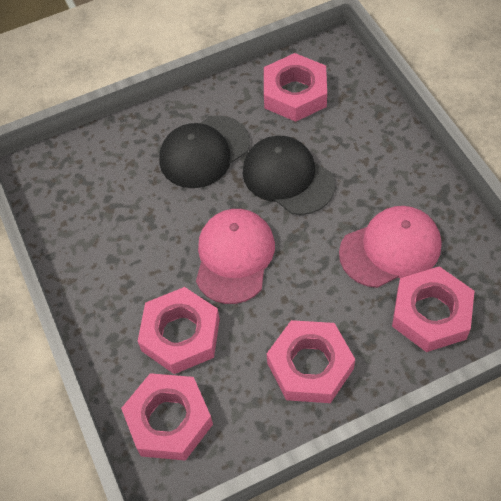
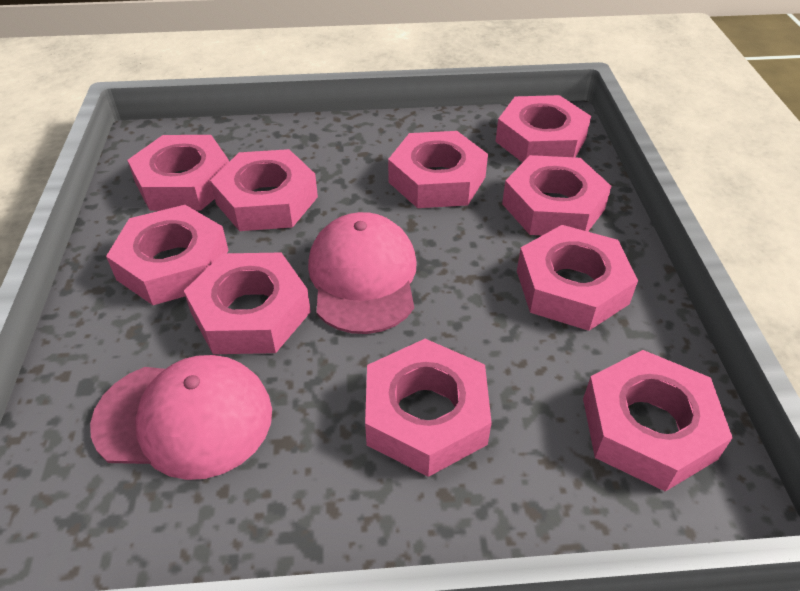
black cap: 2 -> 0
pink nut: 5 -> 10

